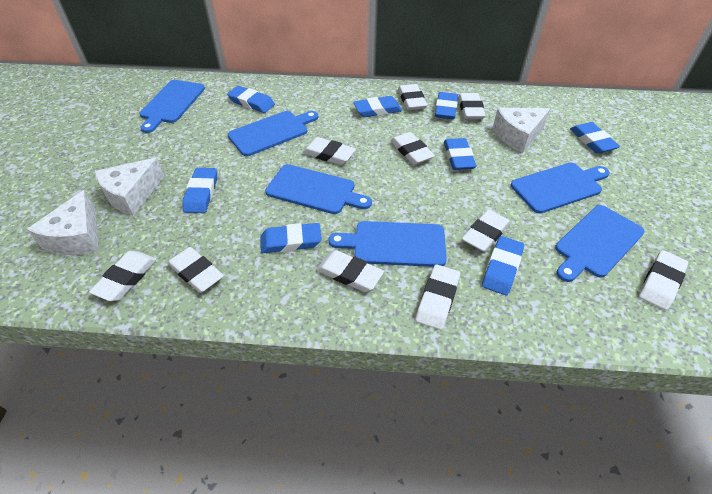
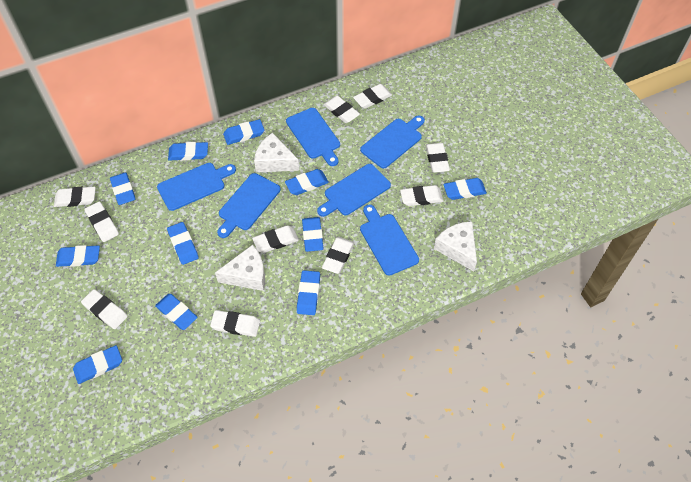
blue eraser: 8 -> 11

